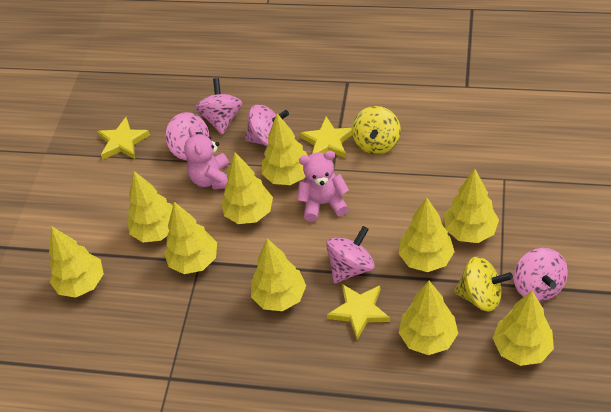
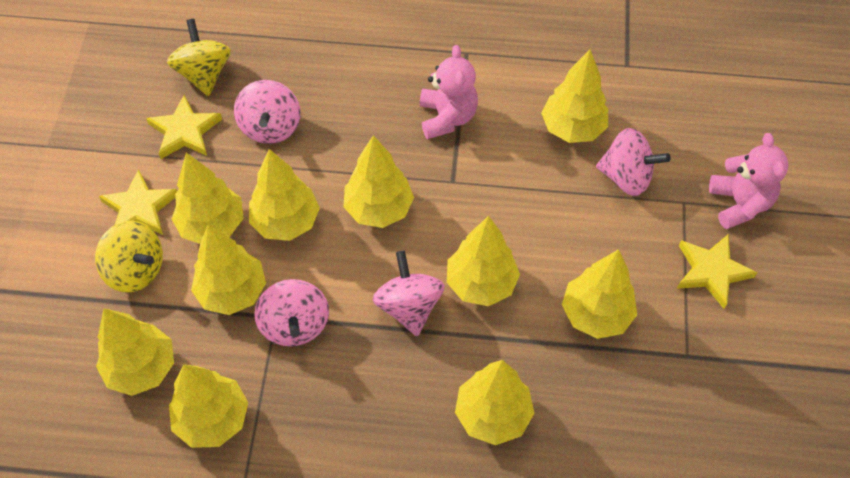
pink spinning top: 5 -> 4

